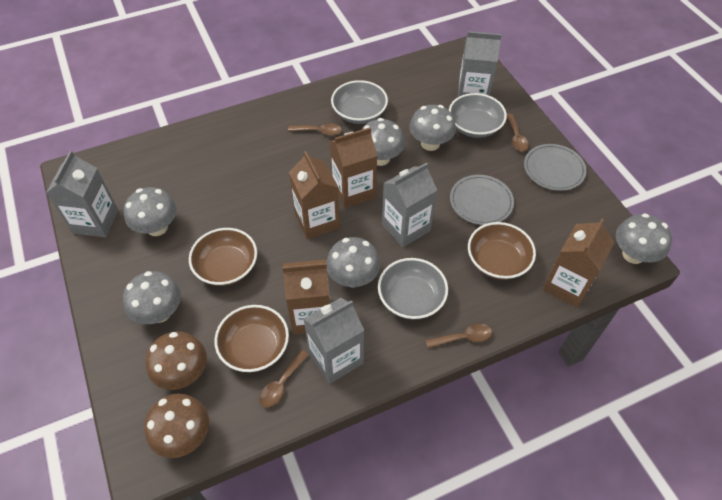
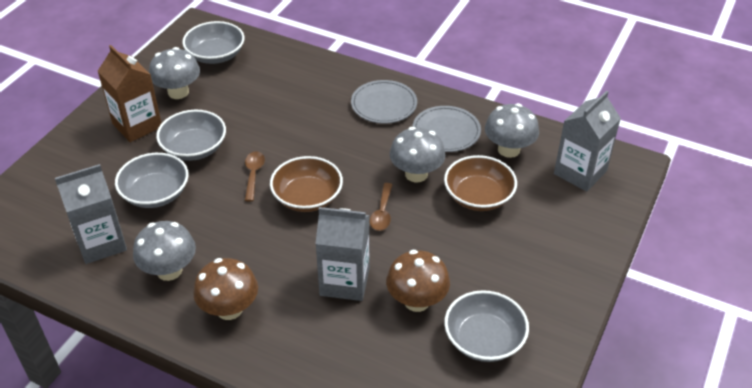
brown bowl: 3 -> 2
brown carton: 4 -> 1
brown spoon: 4 -> 2
grey bowl: 3 -> 4
grey carton: 4 -> 3
grey mushroom: 6 -> 4

